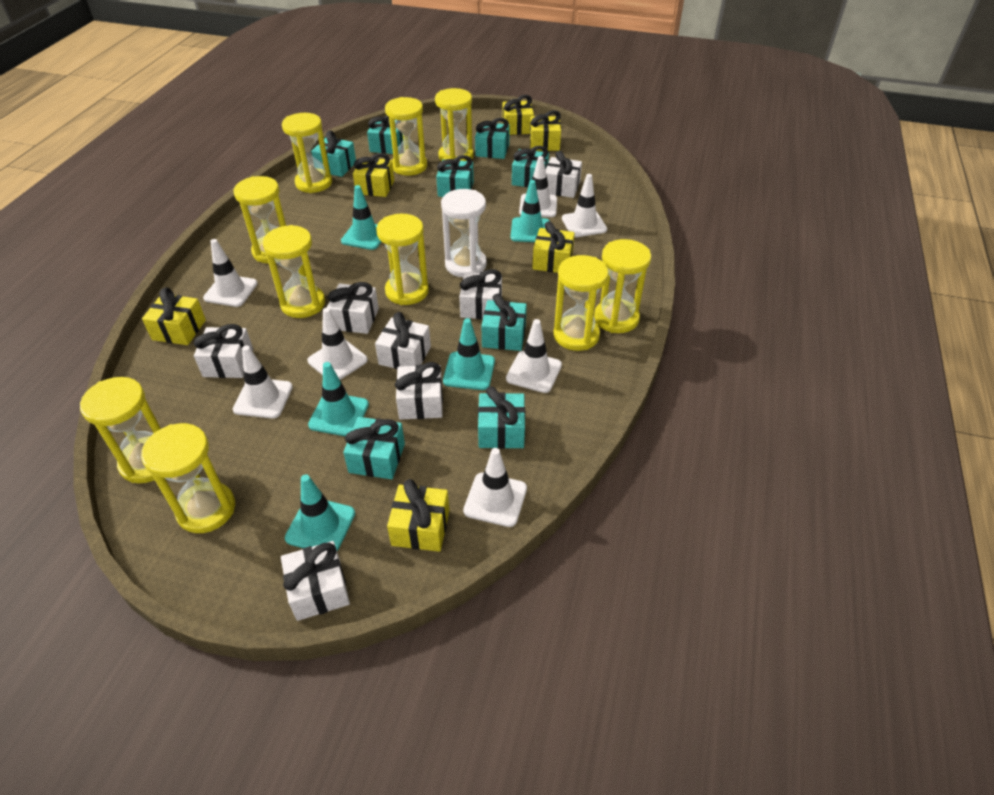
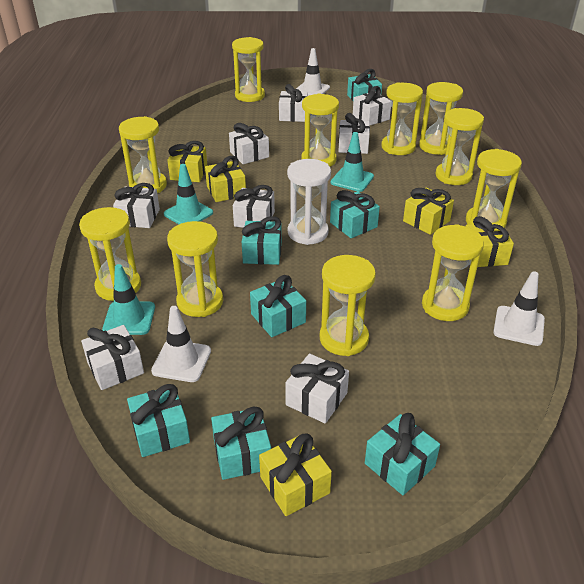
turquoise gift: 8 -> 7
turquoise traffic cone: 5 -> 3
white gift: 7 -> 8
white traffic cone: 7 -> 3
yellow gift: 6 -> 5
yellow hourglass: 10 -> 11

